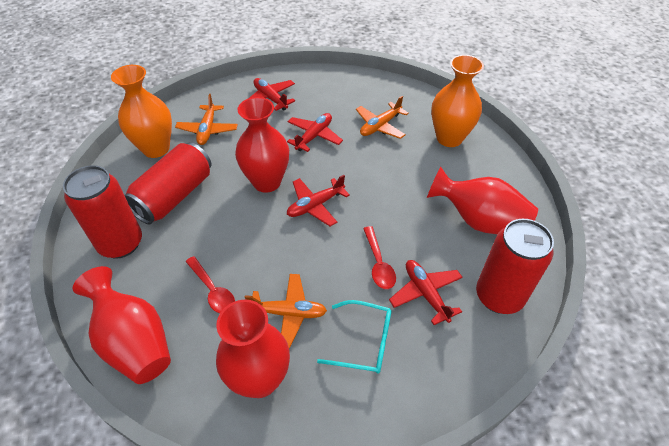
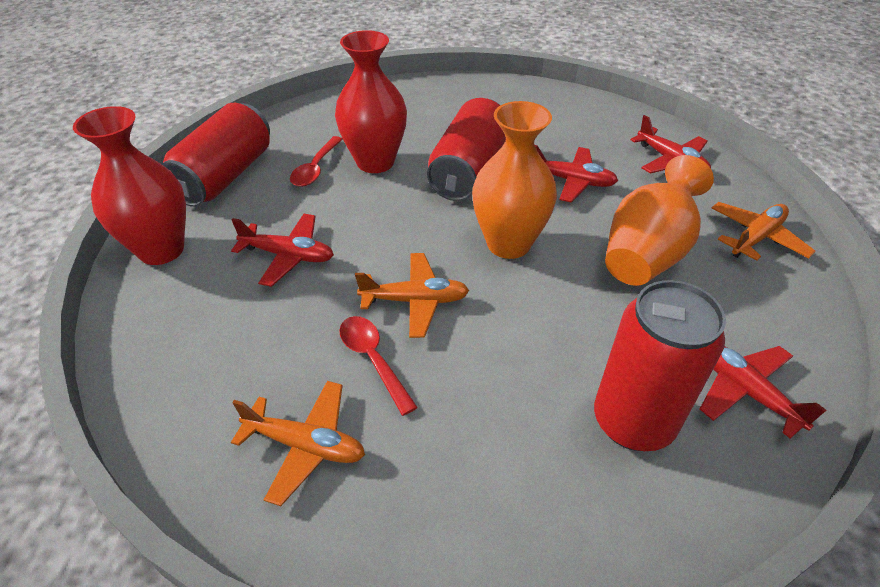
red vase: 4 -> 2
turquoise glasses: 1 -> 0

